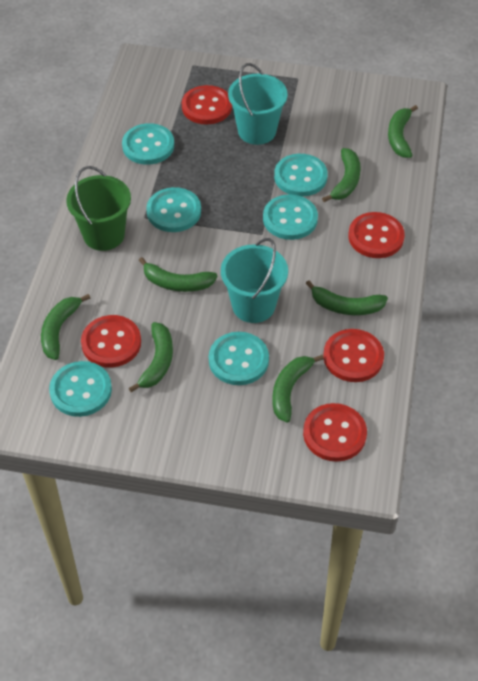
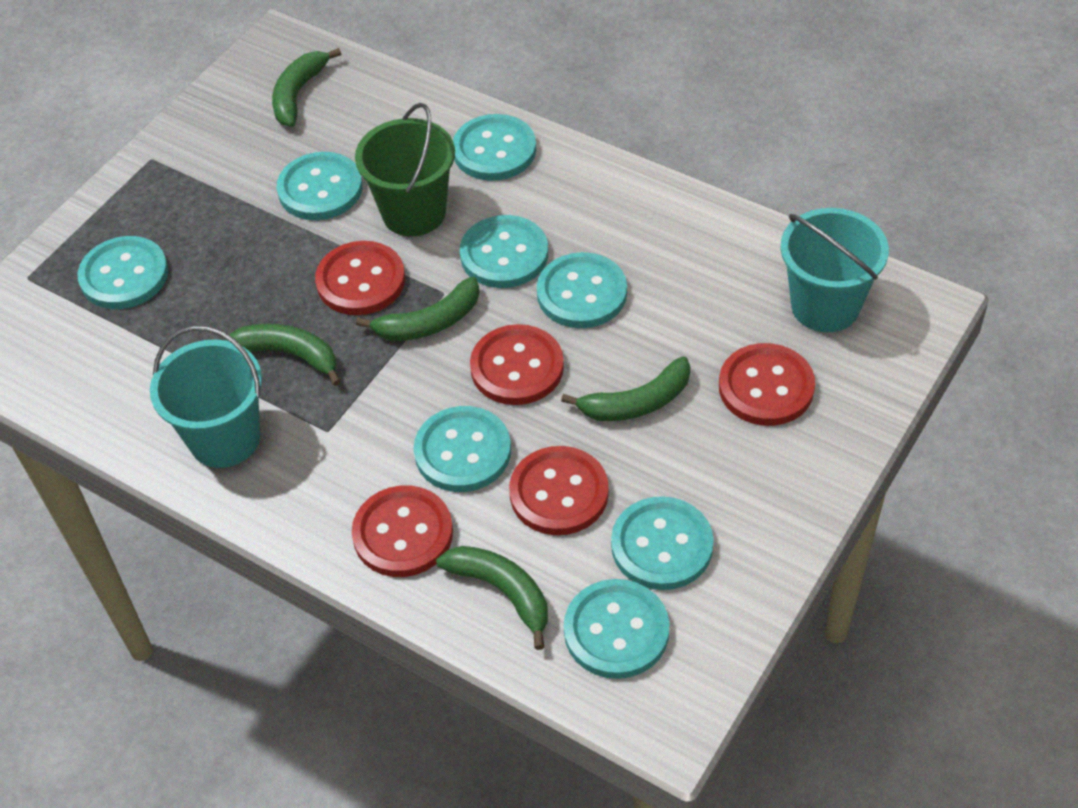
green banana: 7 -> 5
turquoise button: 6 -> 8

